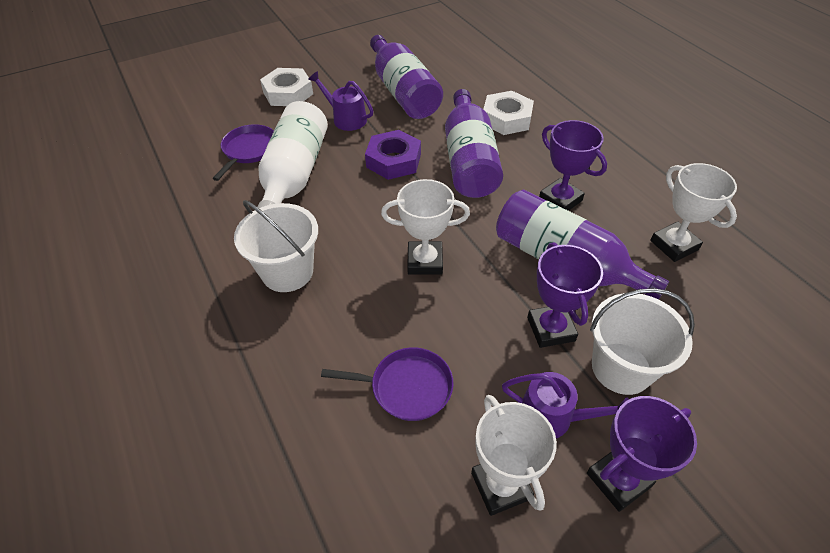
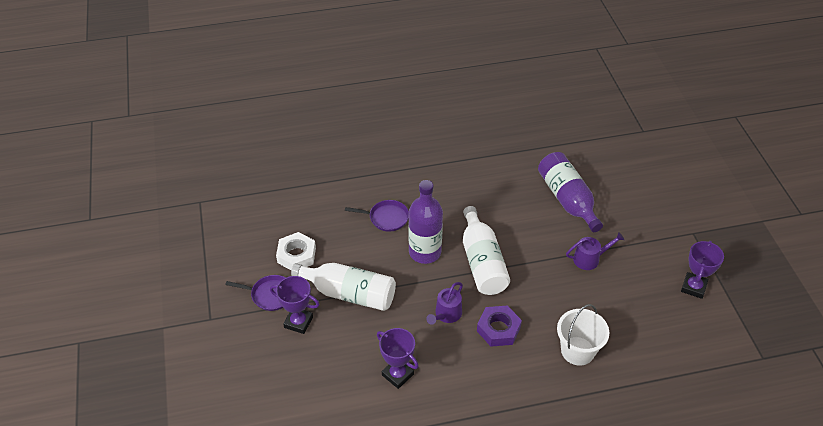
purple bottle: 3 -> 2
white bottle: 1 -> 2
white bucket: 2 -> 1
white nut: 2 -> 1
white trophy: 3 -> 0

